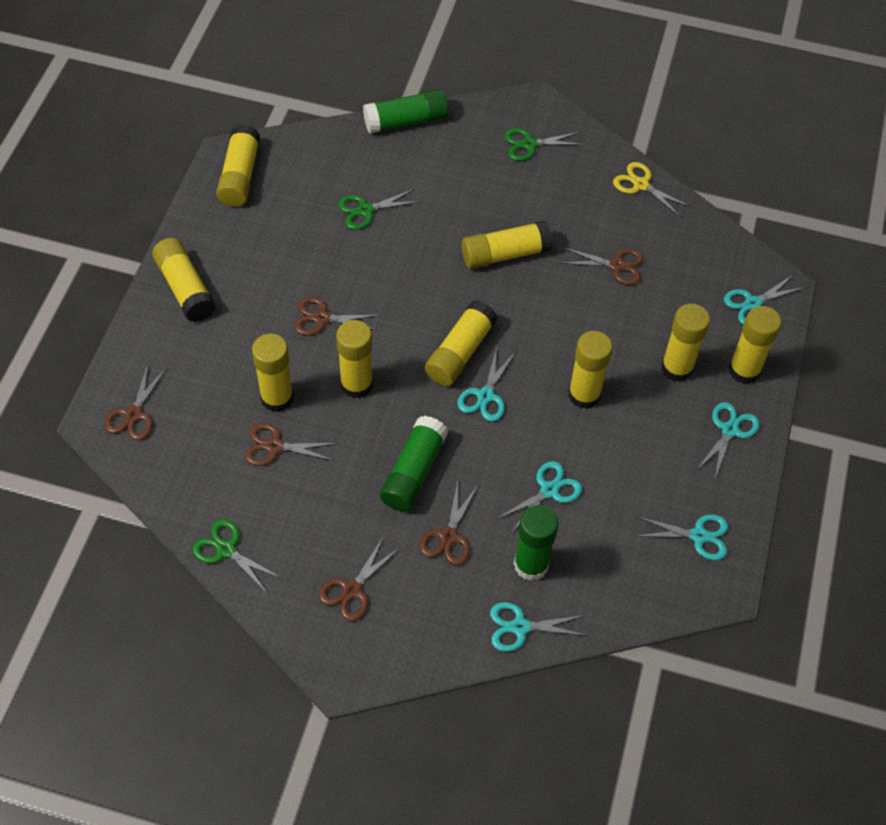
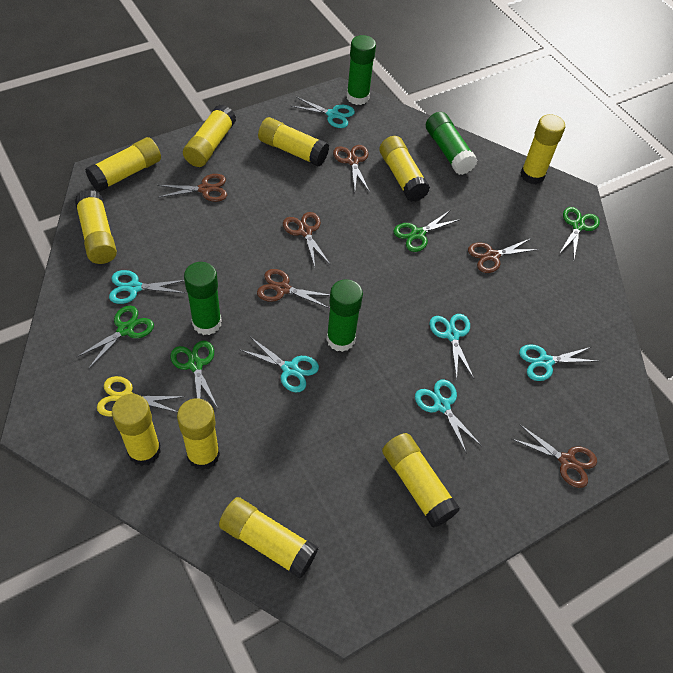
green glue stick: 3 -> 4
green scissors: 3 -> 4
yellow glue stick: 9 -> 10

